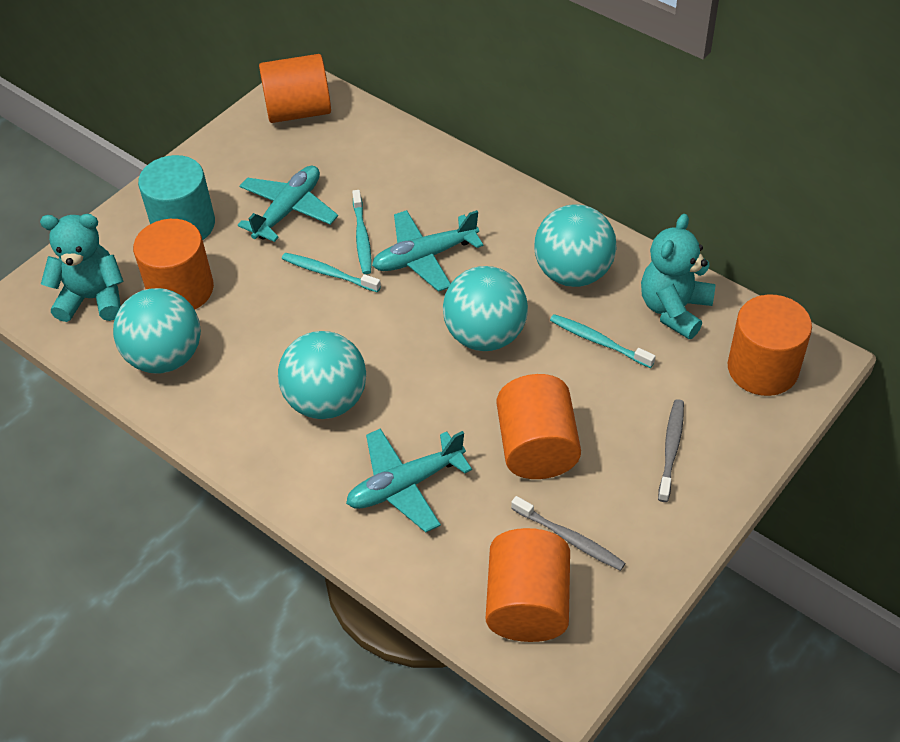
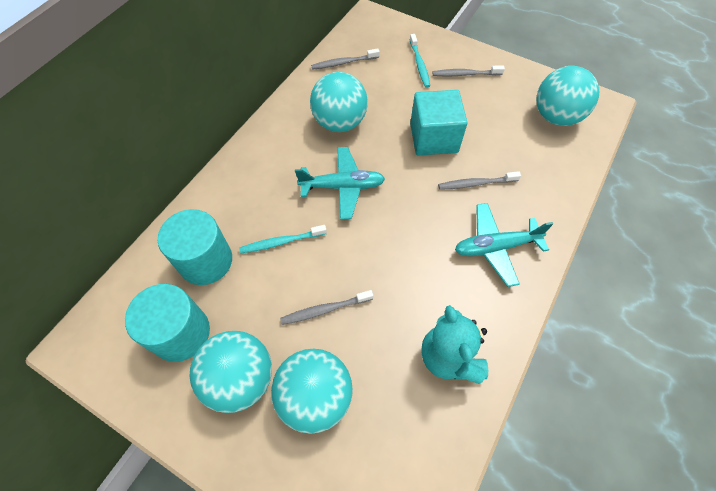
grey toothbrush: 2 -> 4
orange cylinder: 5 -> 0
turquoise cube: 0 -> 1
turquoise cylinder: 1 -> 2
turquoise plane: 3 -> 2
turquoise teddy bear: 2 -> 1
turquoise toothbrush: 3 -> 2

